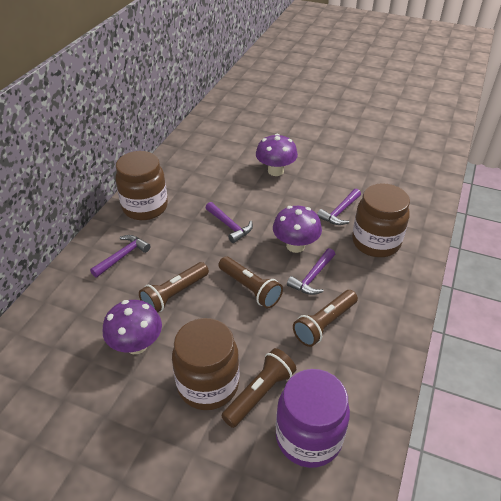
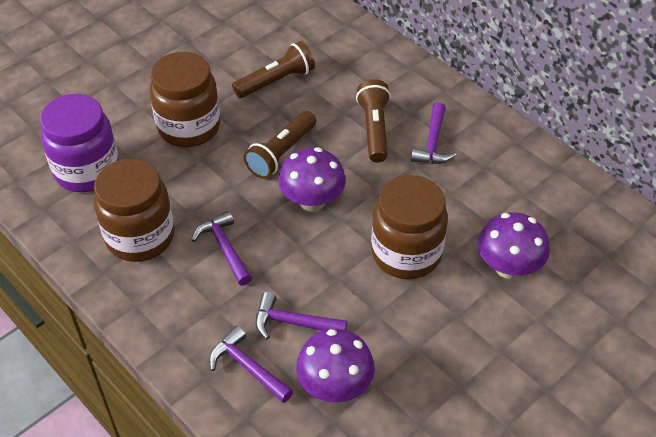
brown flashlight: 4 -> 3

